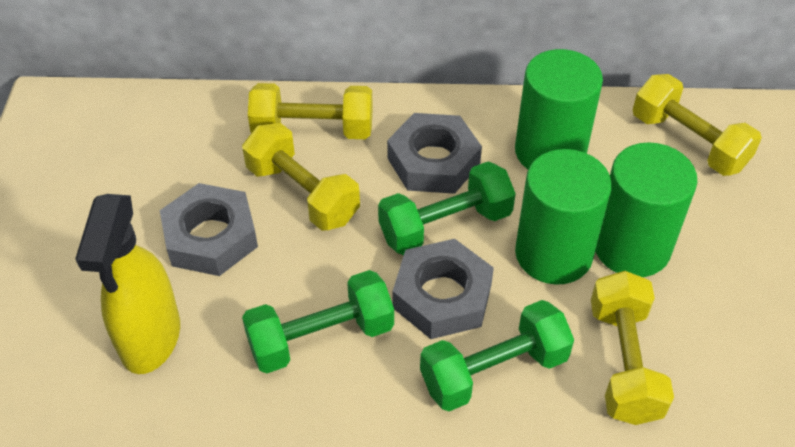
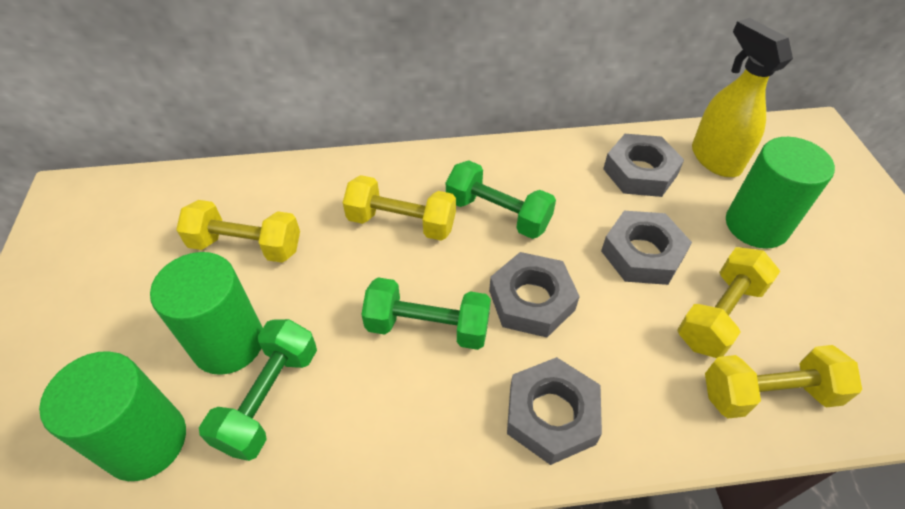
grey nut: 3 -> 4

